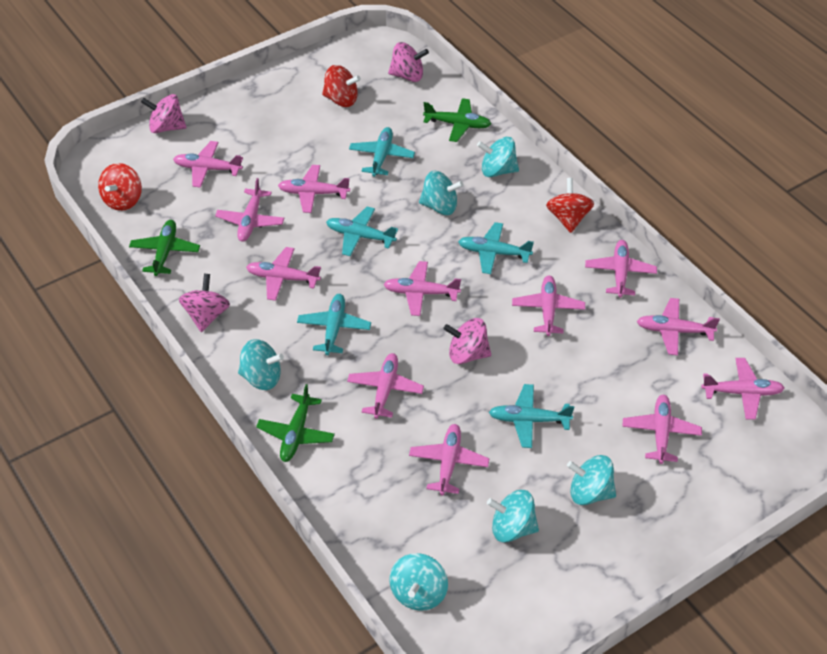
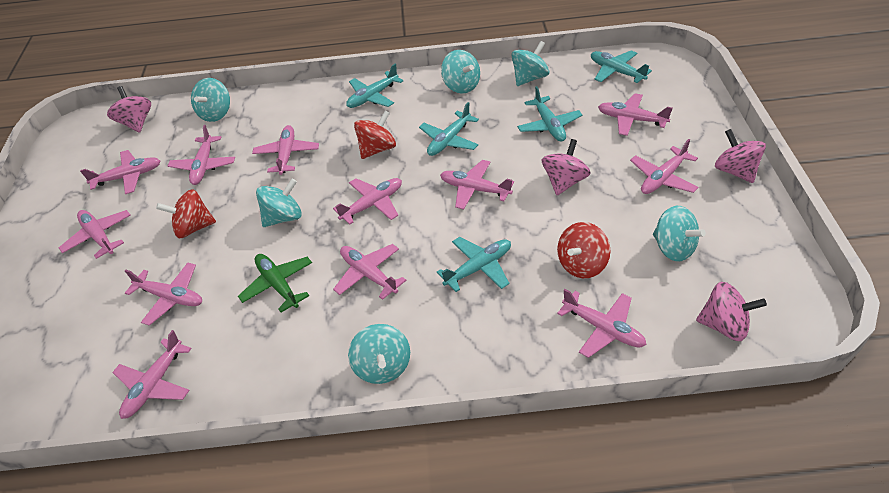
green plane: 3 -> 1

